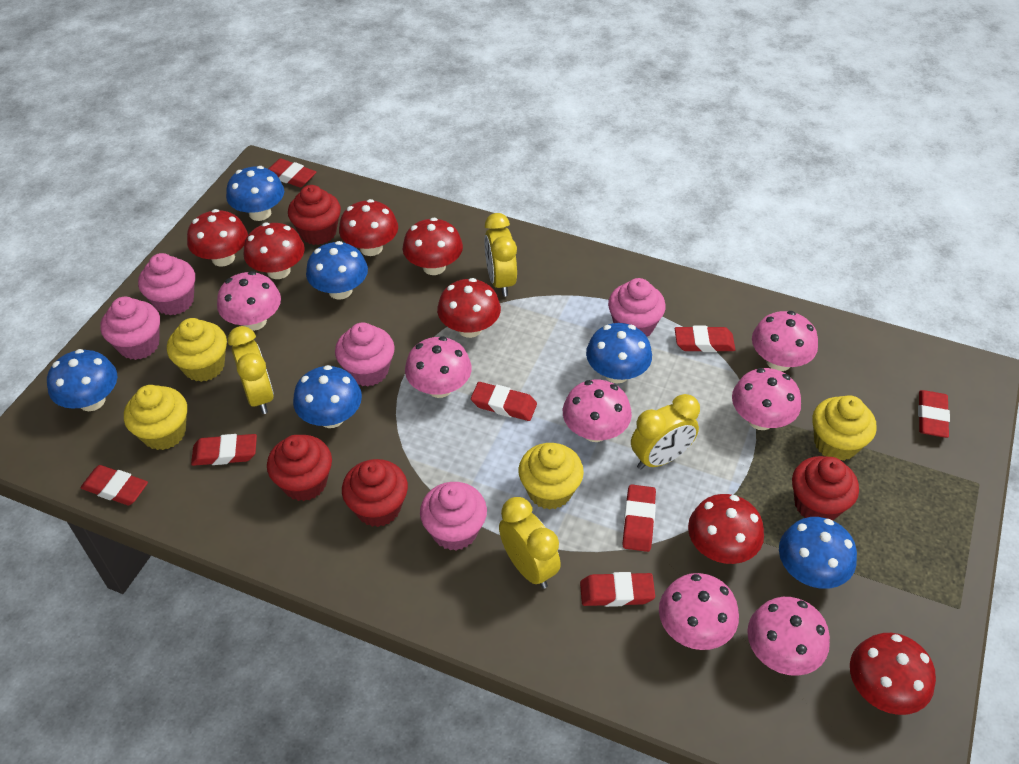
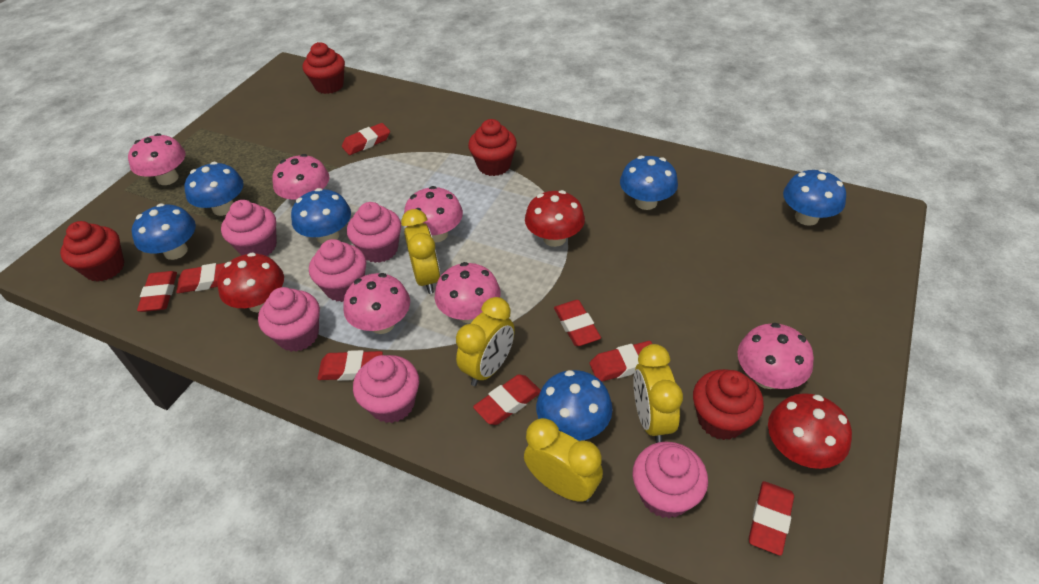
pink cupcake: 5 -> 6
pink mushroom: 7 -> 6
red mushroom: 7 -> 3
yellow cupcake: 4 -> 0

